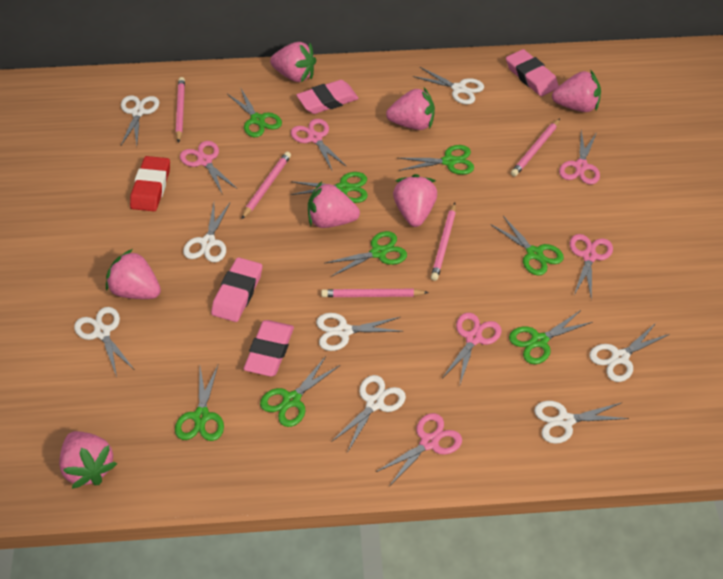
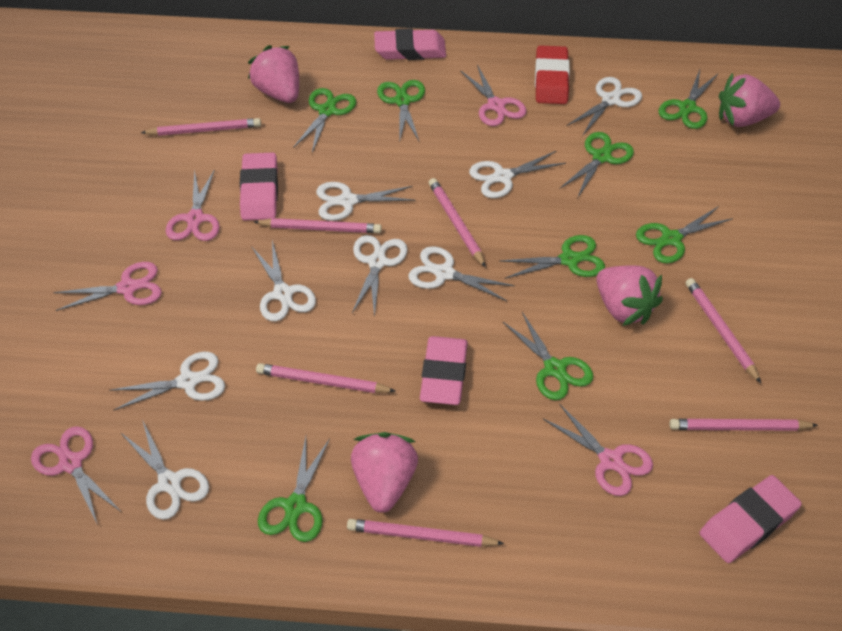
pink pencil: 5 -> 7
pink scissors: 6 -> 5
pink strawberry: 7 -> 4

